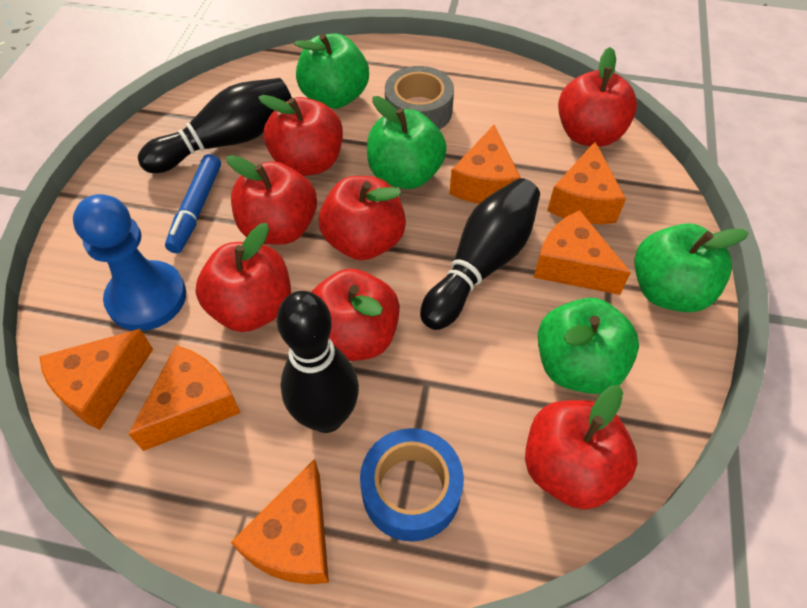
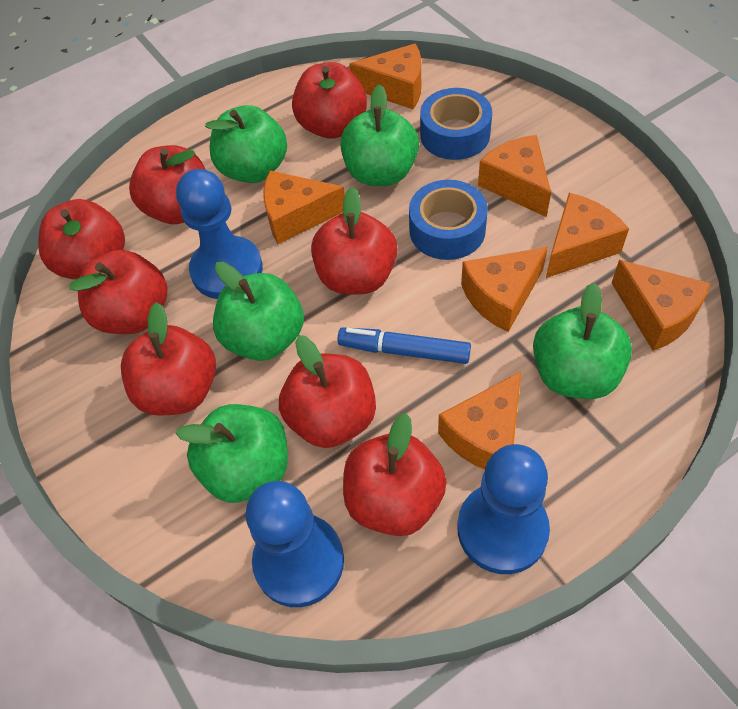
black bowling pin: 3 -> 0
blue pawn: 1 -> 3
blue tape: 1 -> 2
green apple: 4 -> 5
grey tape: 1 -> 0
orange cheese: 6 -> 7
red apple: 7 -> 8

